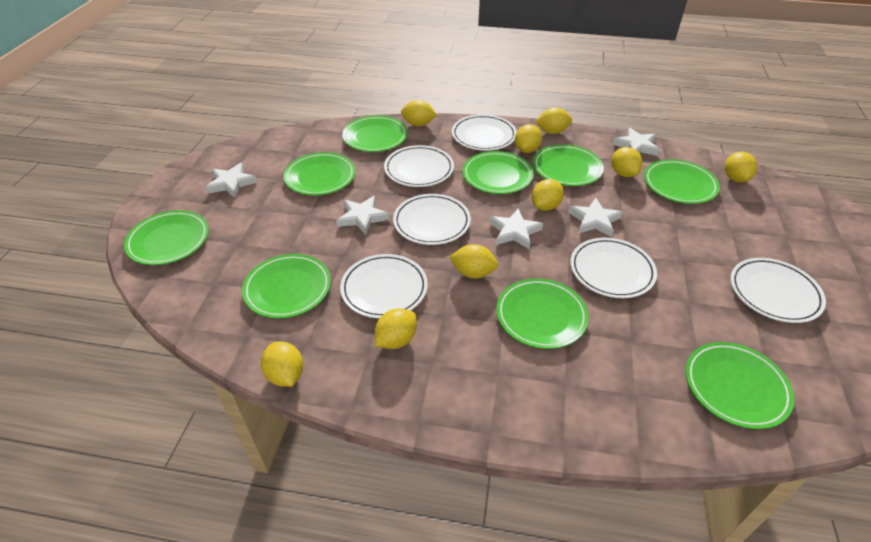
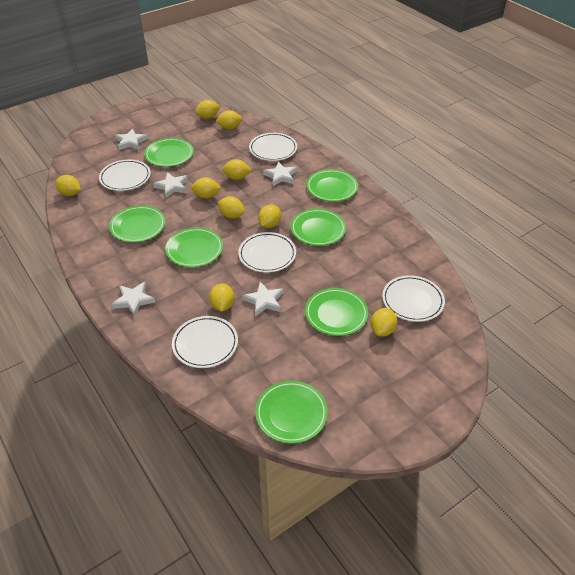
green plate: 9 -> 7
white plate: 6 -> 5

